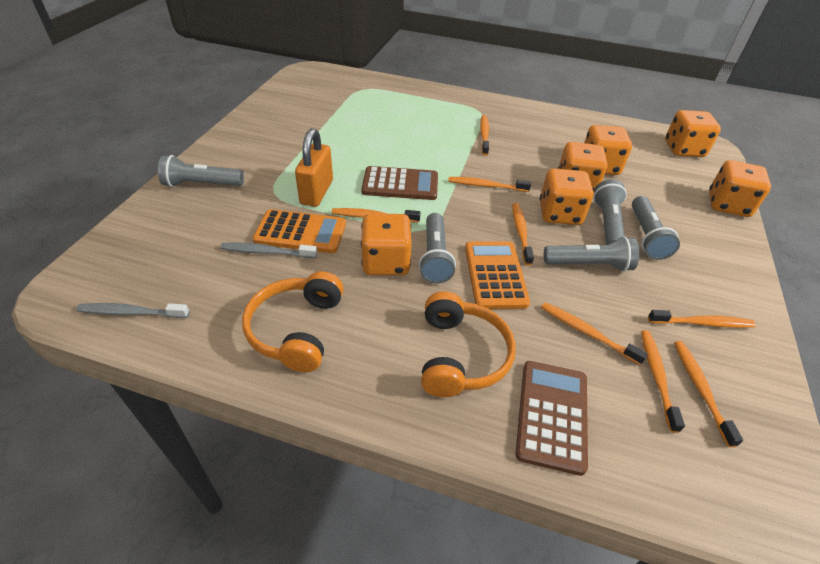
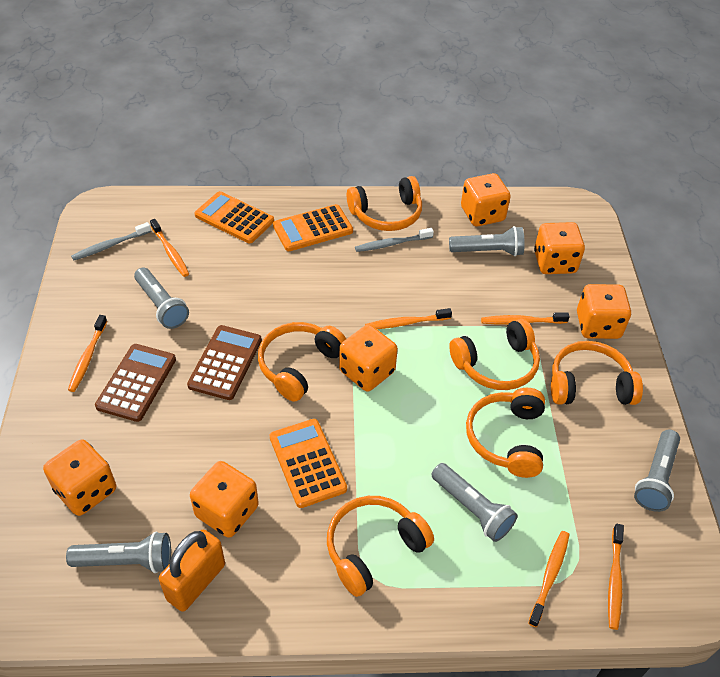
orange calculator: 2 -> 3
orange headphones: 2 -> 6
orange toothbrush: 8 -> 6

